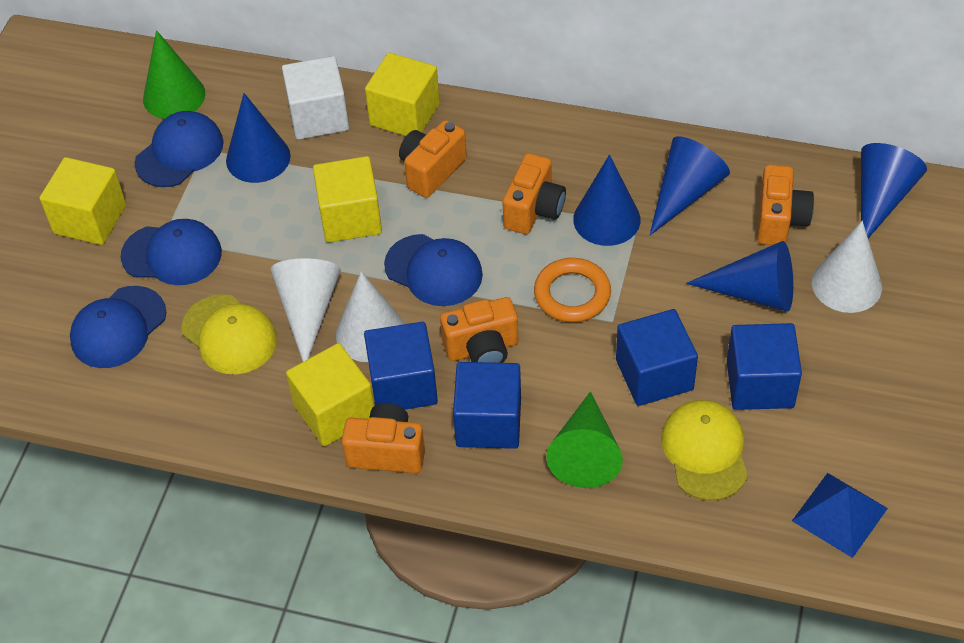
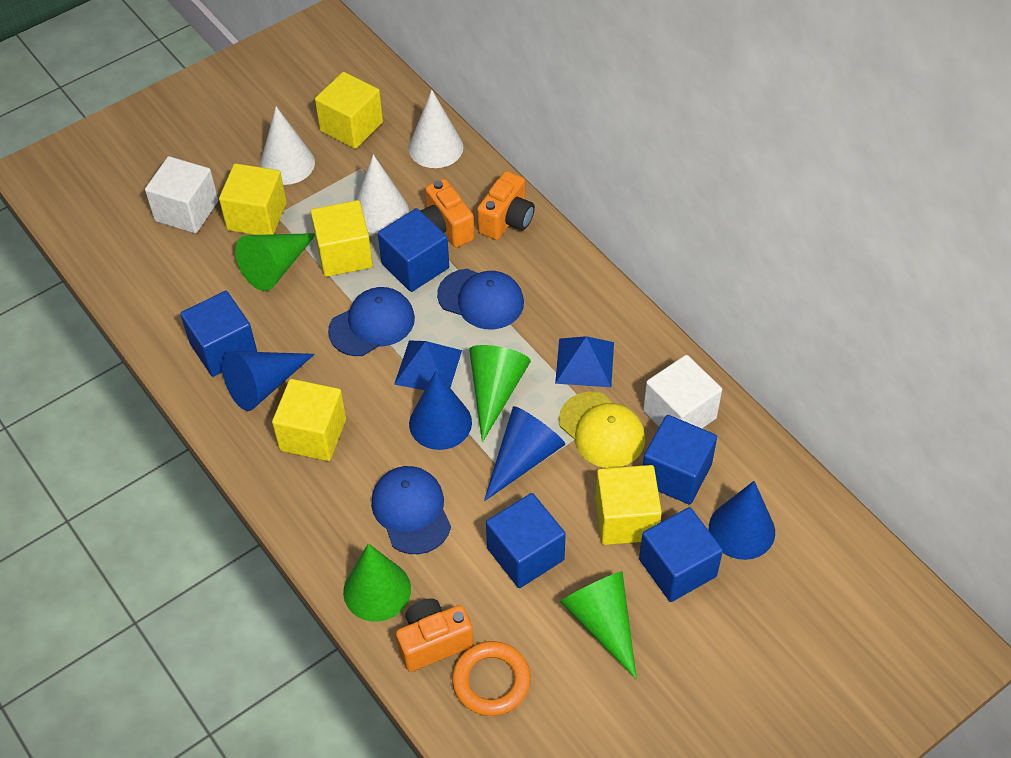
blue cap: 4 -> 3
blue cone: 5 -> 4
blue cube: 4 -> 5
blue pyramid: 1 -> 2
green cone: 2 -> 4
orange camera: 5 -> 3
white cube: 1 -> 2
yellow cap: 2 -> 1
yellow cube: 4 -> 5

